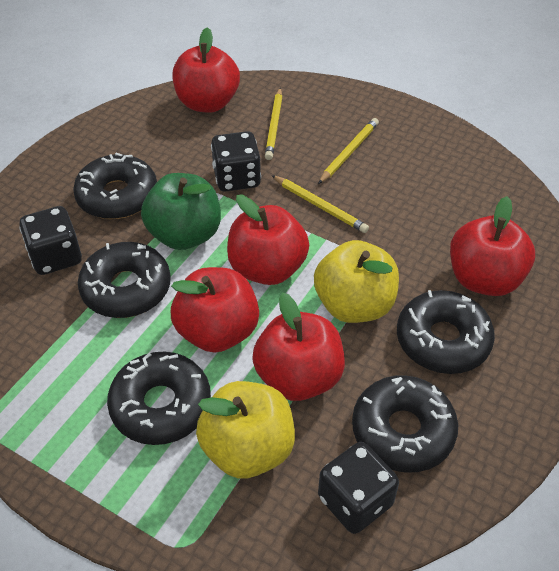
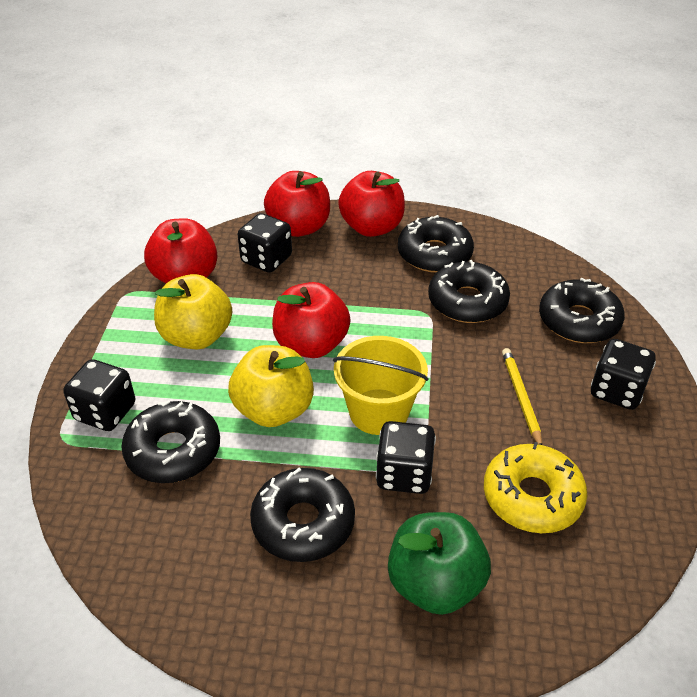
black dice: 3 -> 4
red apple: 5 -> 4
yellow bucket: 0 -> 1
yellow donut: 0 -> 1
yellow pencil: 3 -> 1

